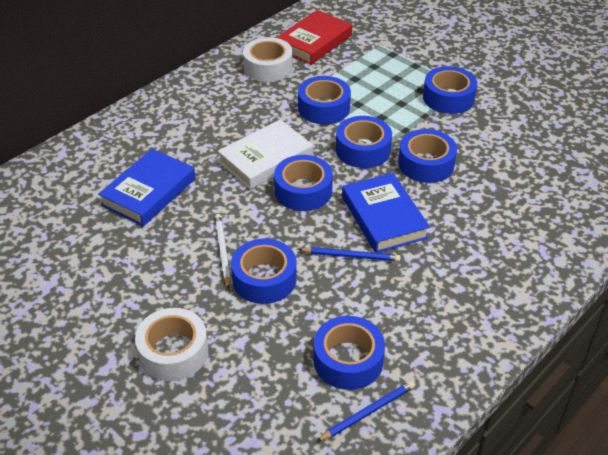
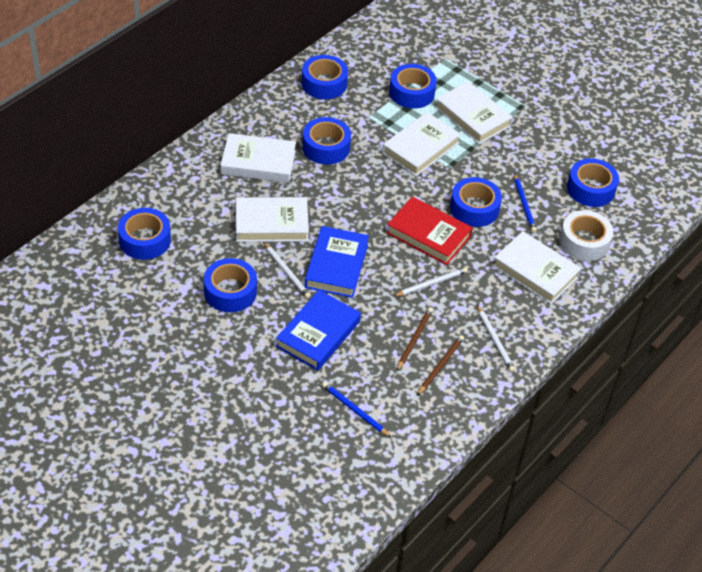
brown pencil: 0 -> 2
white book: 1 -> 5
white pencil: 1 -> 3
white tape: 2 -> 1

